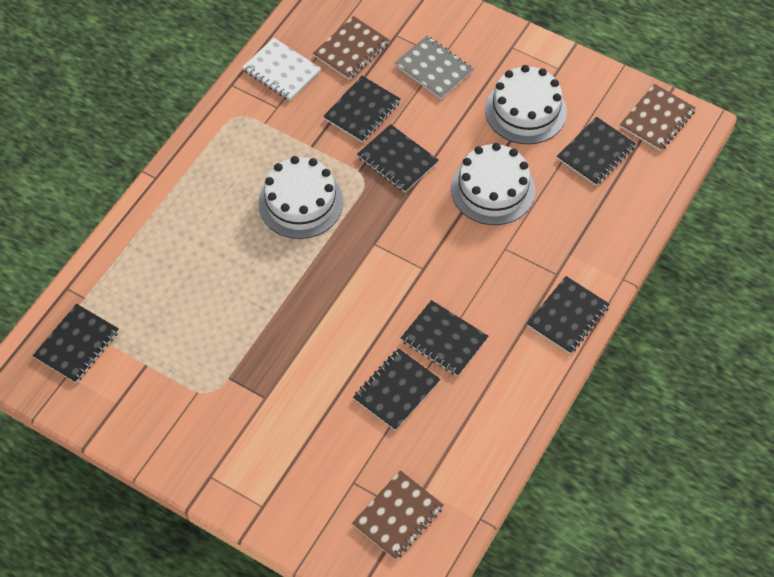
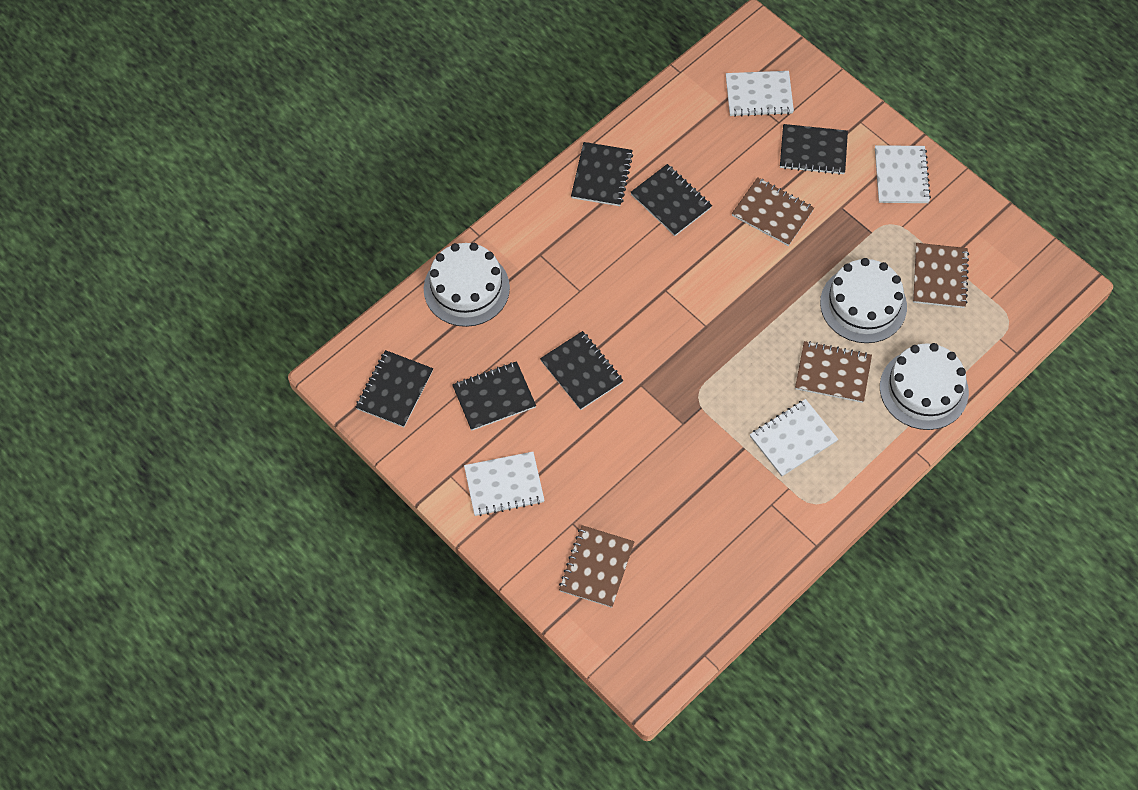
black notebook: 7 -> 6
brown notebook: 3 -> 4
grey notebook: 1 -> 0
white notebook: 1 -> 4

